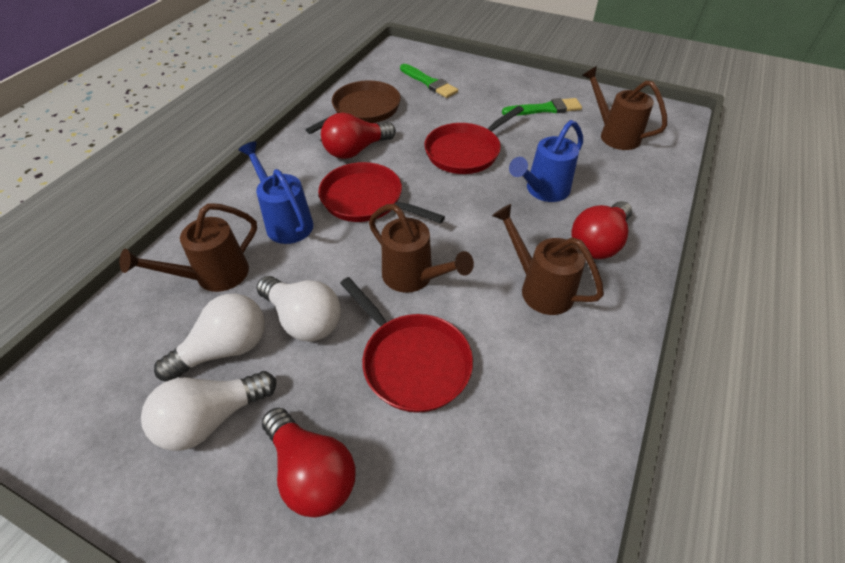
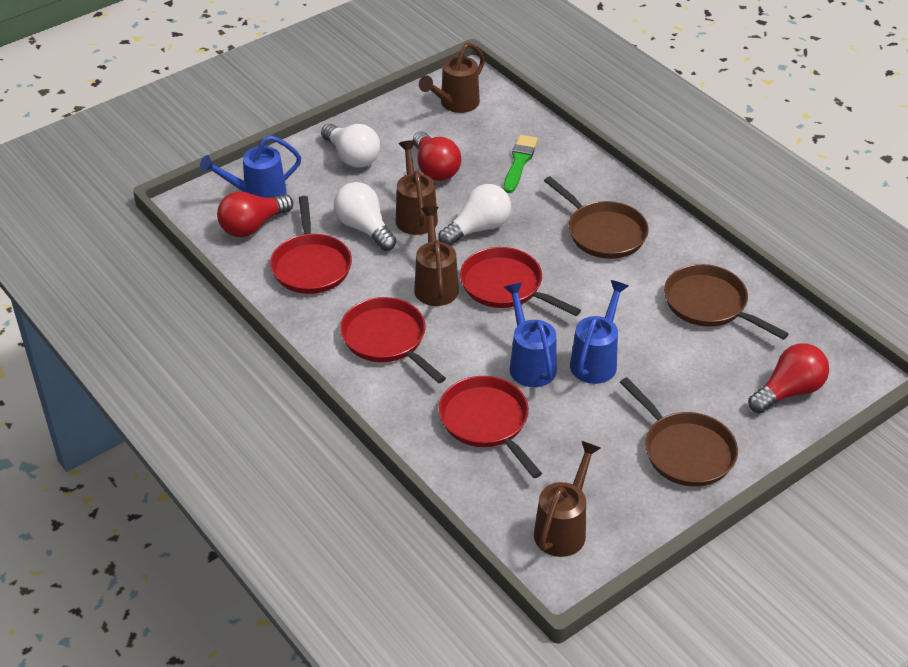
blue watering can: 2 -> 3
brown pan: 1 -> 3
green brush: 2 -> 1
red pan: 3 -> 4

